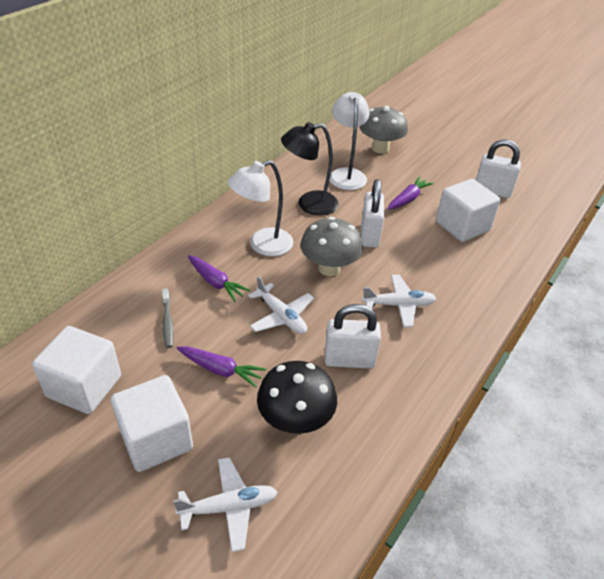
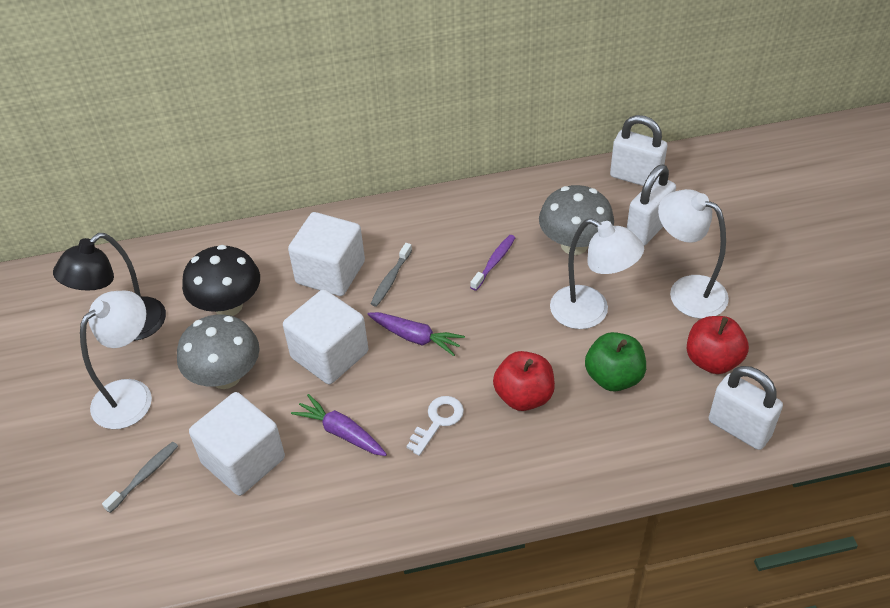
green apple: 0 -> 1
grey toothbrush: 1 -> 2
purple carrot: 3 -> 2
purple toothbrush: 0 -> 1
red apple: 0 -> 2
white key: 0 -> 1
white lamp: 2 -> 3
white plane: 3 -> 0

